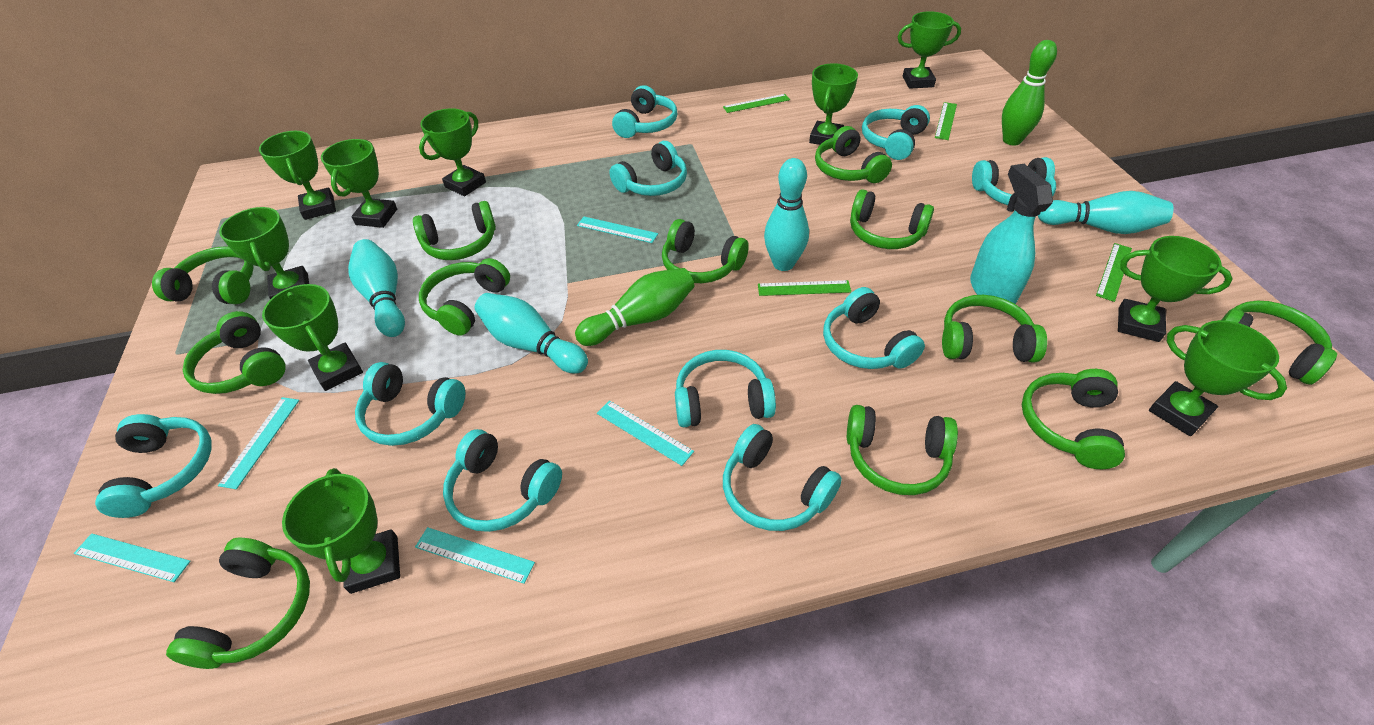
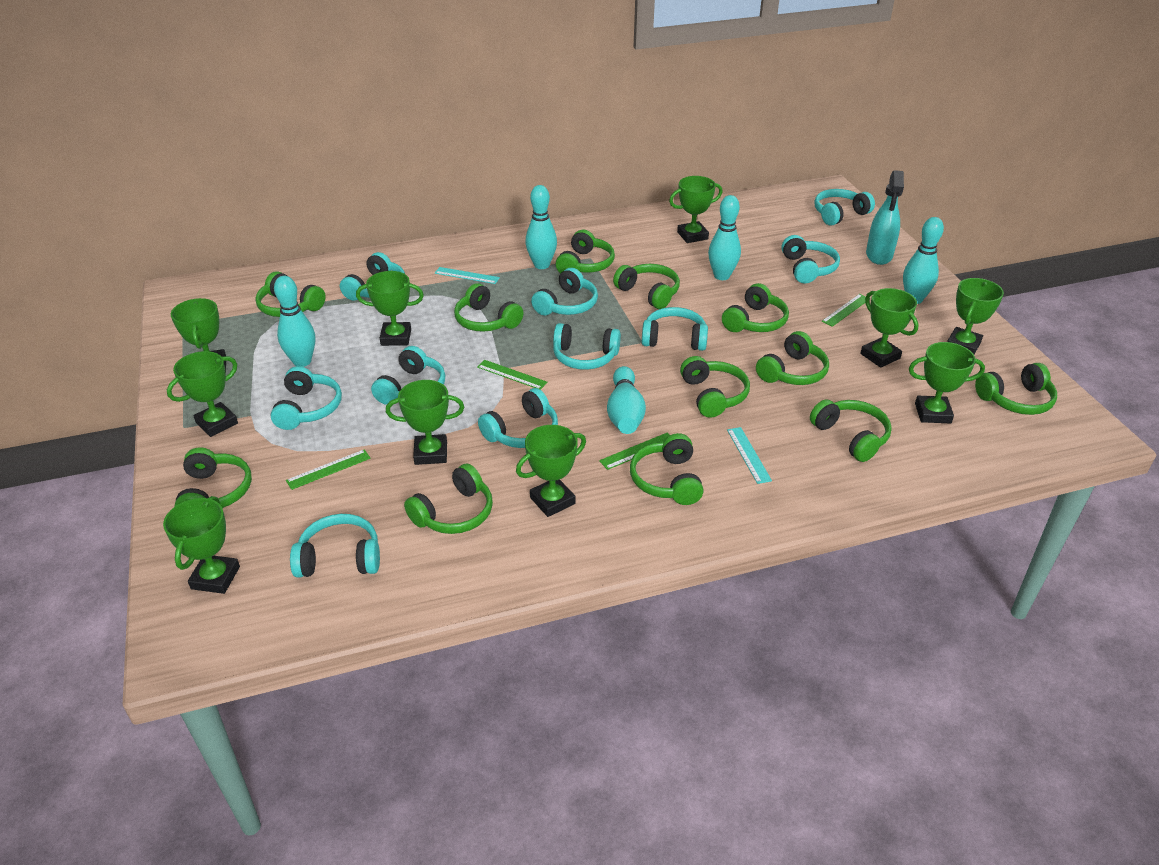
green bowling pin: 2 -> 0
turquoise bowling pin: 4 -> 5
turquoise ruler: 5 -> 2

